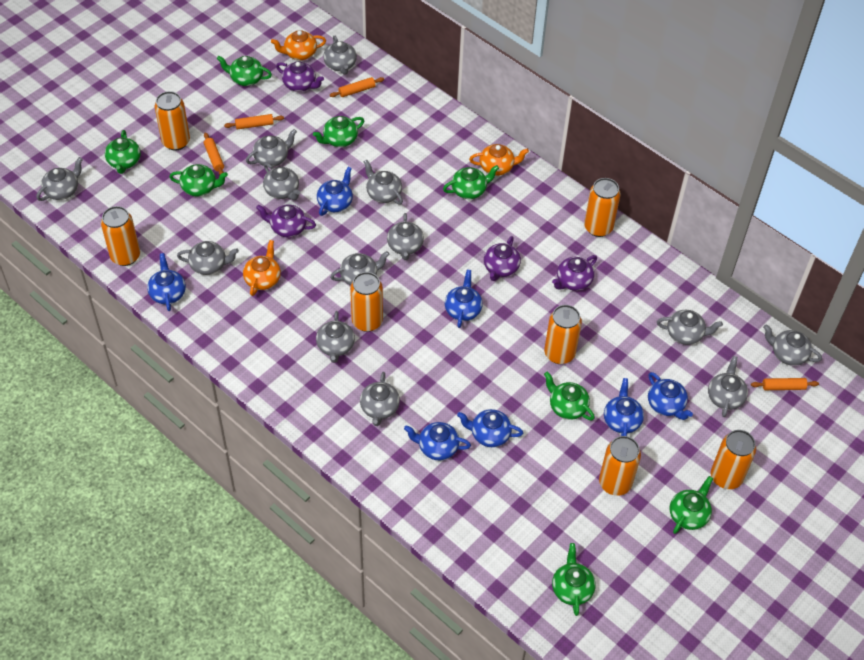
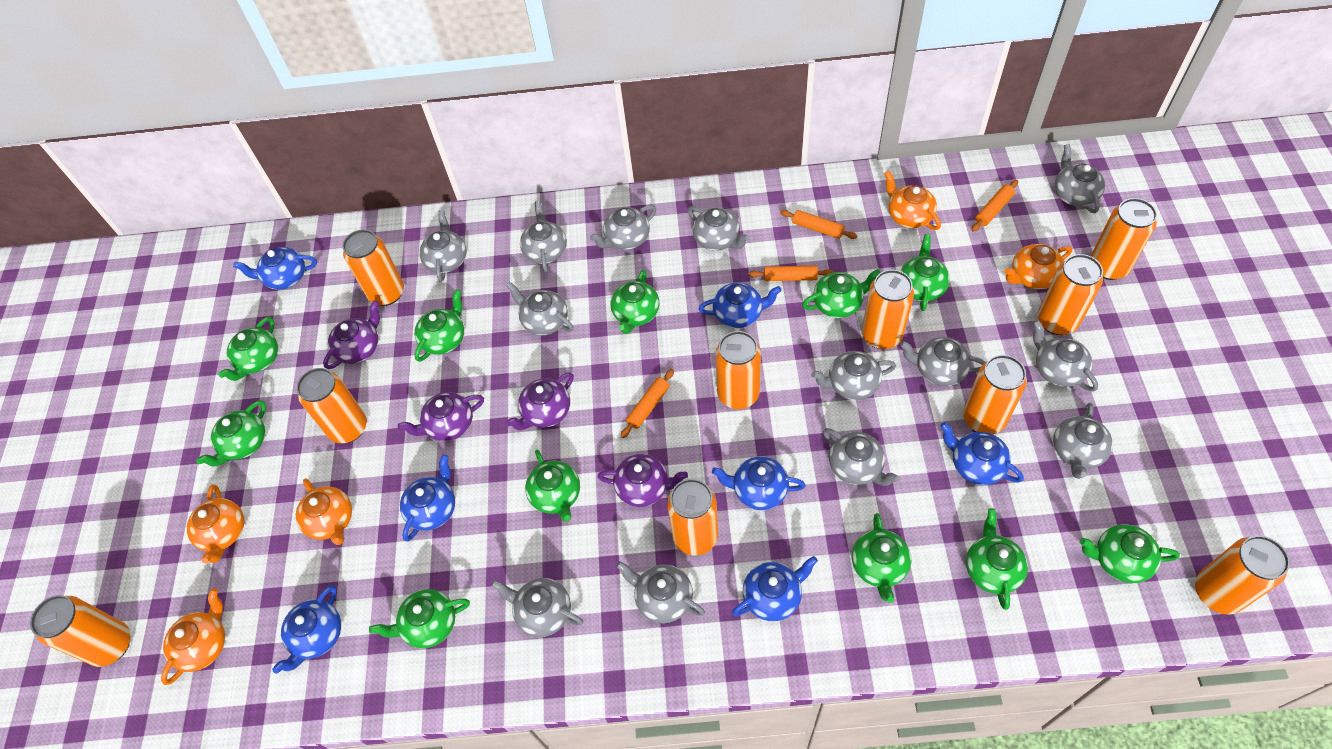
green teapot: 8 -> 11
orange can: 7 -> 10
orange teapot: 3 -> 5

